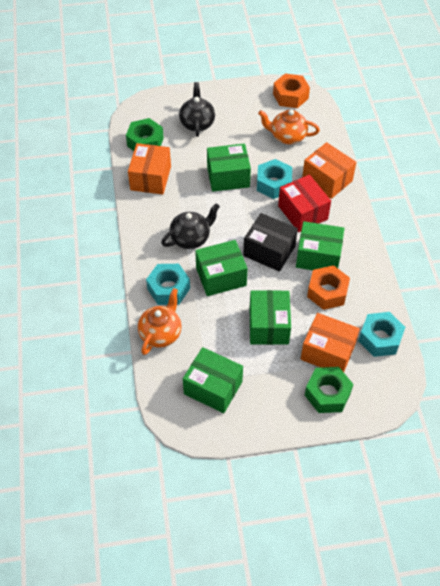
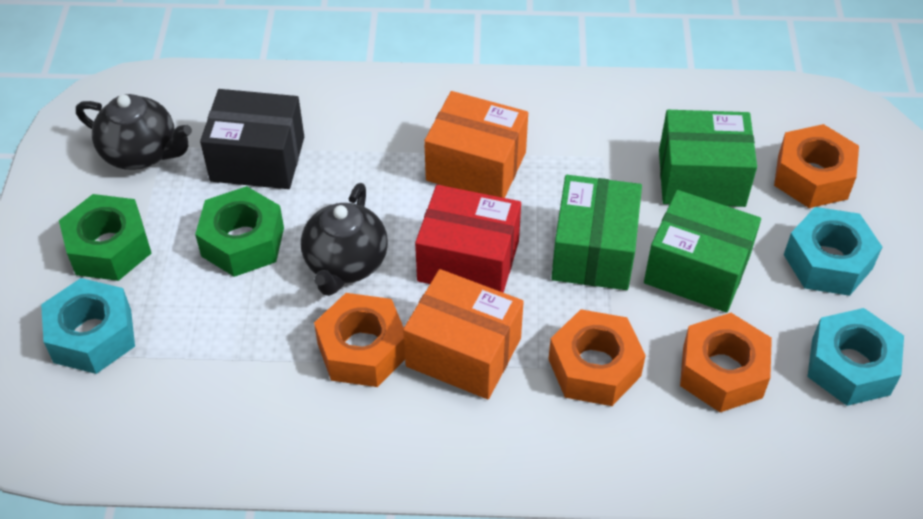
green box: 5 -> 3
orange box: 3 -> 2
orange nut: 2 -> 4
orange teapot: 2 -> 0

